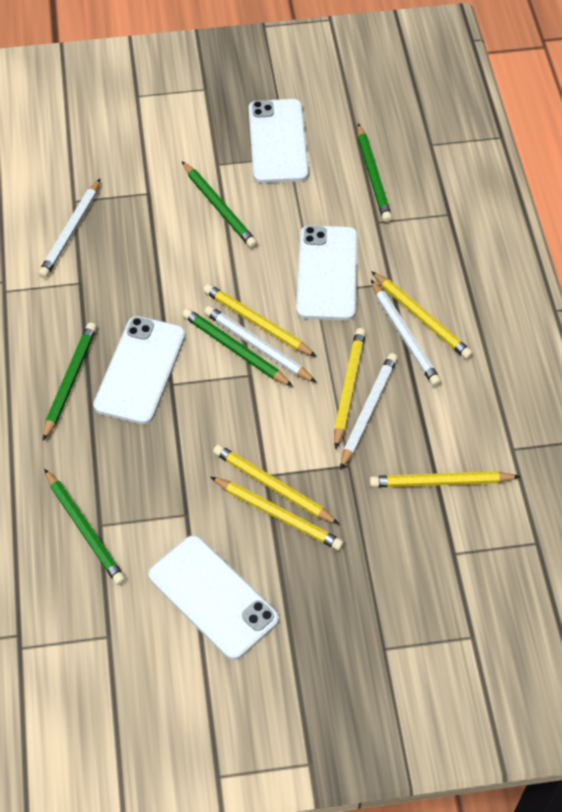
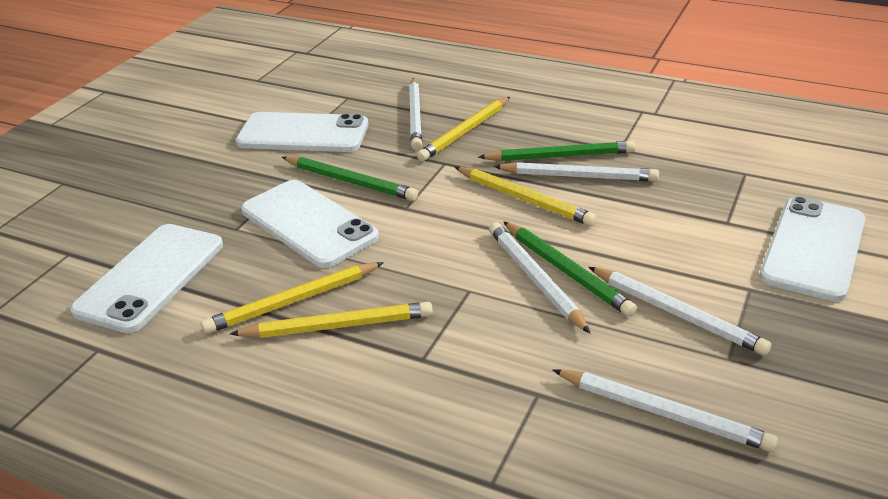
green pencil: 5 -> 3
white pencil: 4 -> 5
yellow pencil: 6 -> 4

